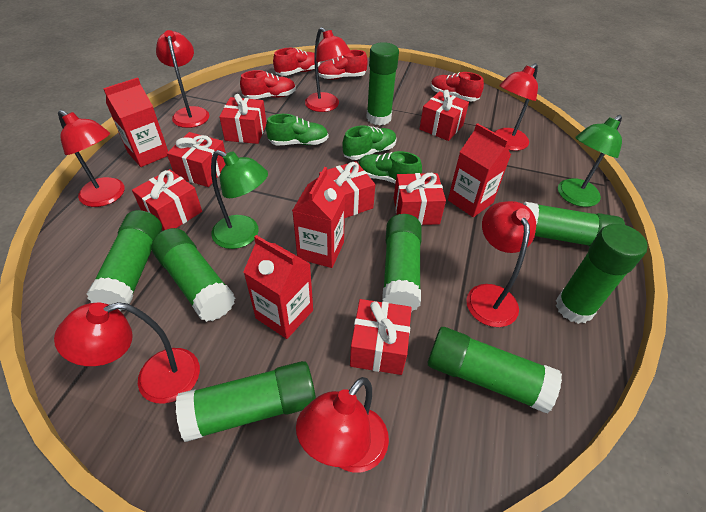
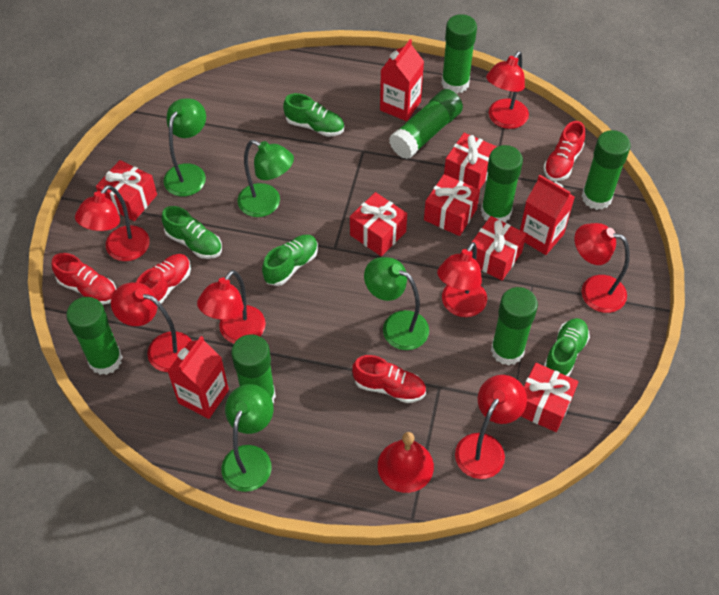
green glue stick: 8 -> 7
green lamp: 2 -> 4
green shoe: 3 -> 4
red bell: 0 -> 1
red carton: 4 -> 3
red gift: 7 -> 6

